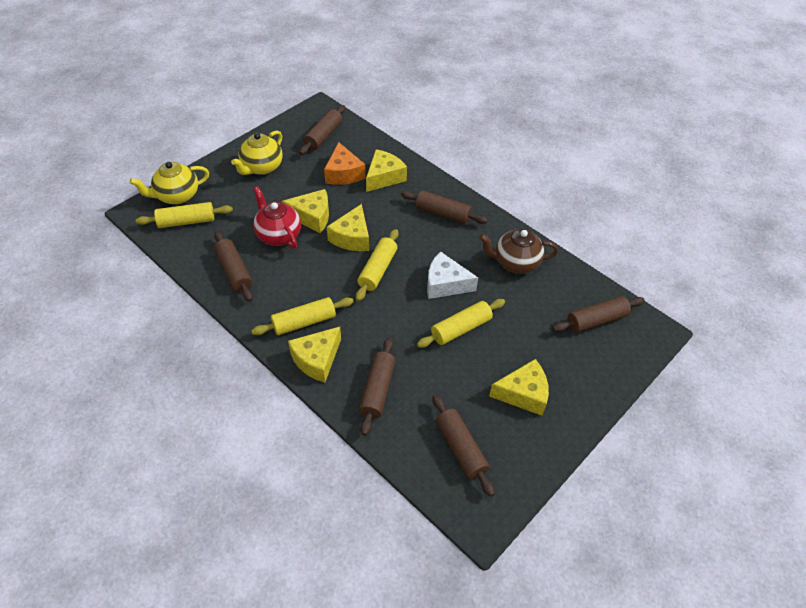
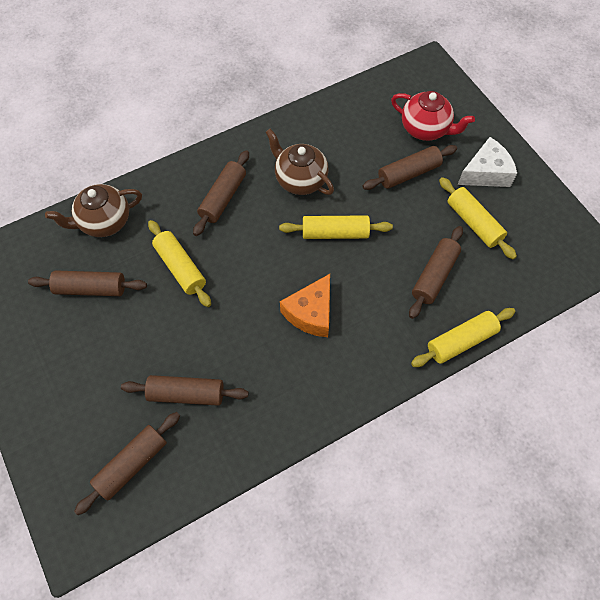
brown teapot: 1 -> 2
yellow cheese: 5 -> 0
yellow teapot: 2 -> 0

